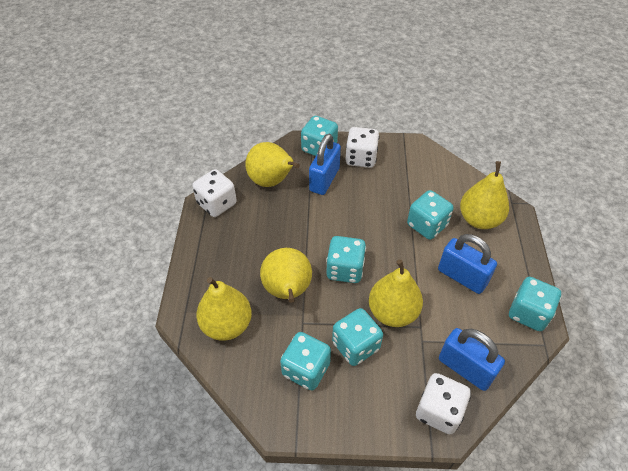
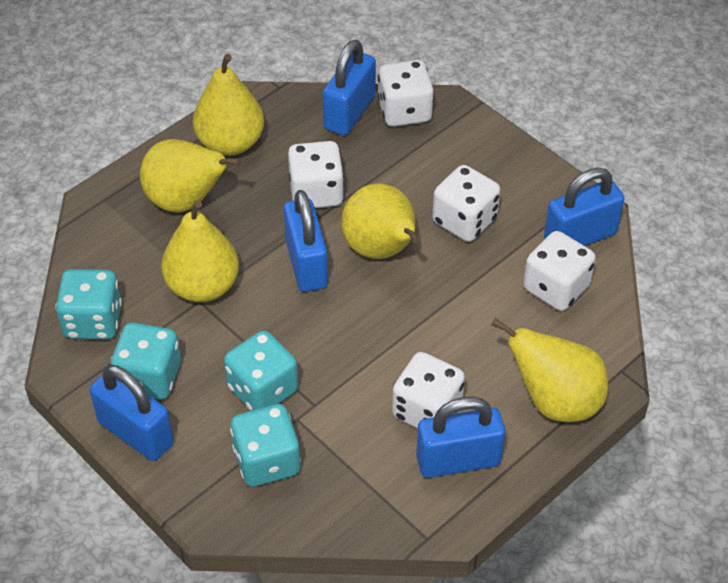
blue padlock: 3 -> 5
turquoise dice: 6 -> 4
white dice: 3 -> 5

